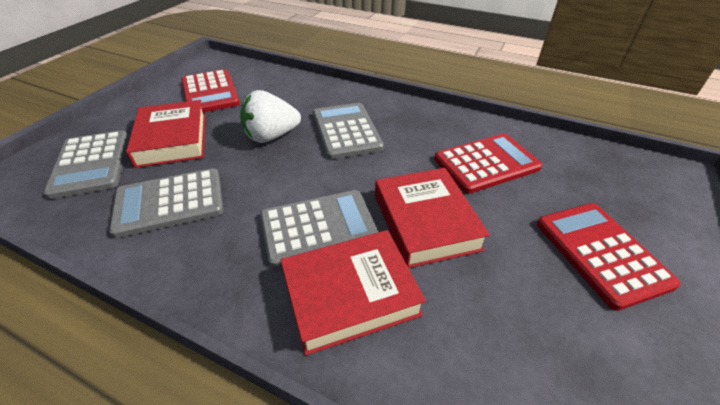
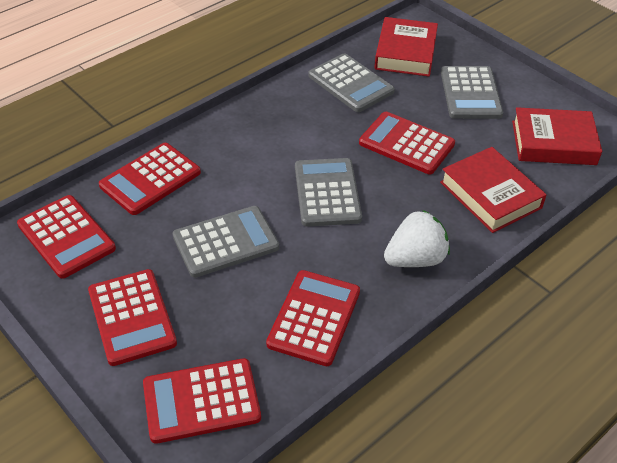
red calculator: 3 -> 6

